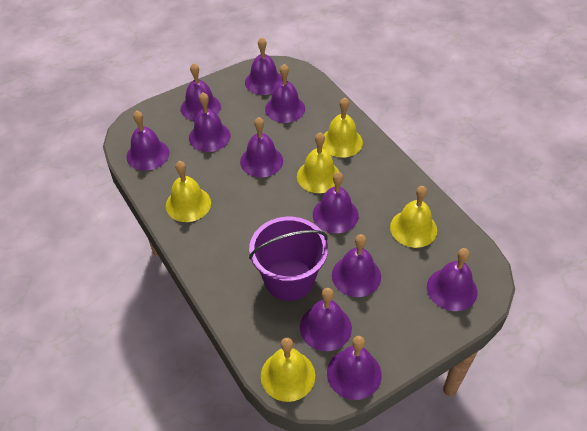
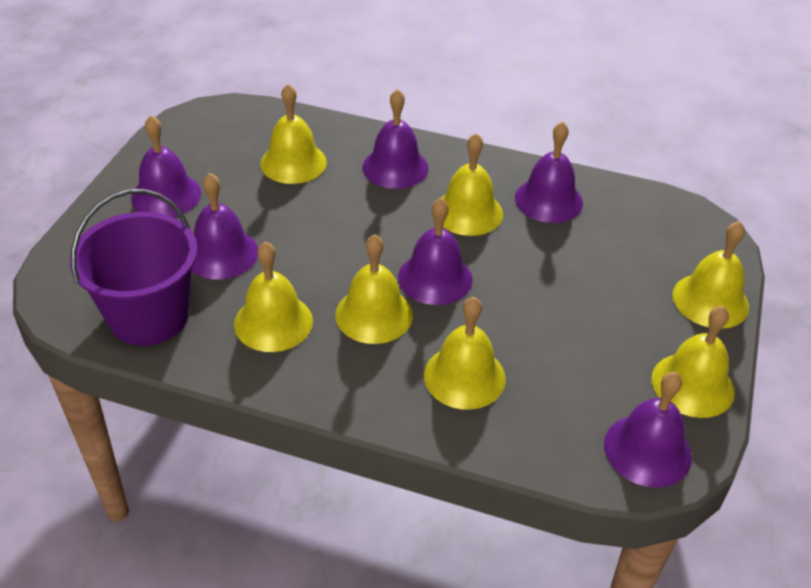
purple bell: 11 -> 6
yellow bell: 5 -> 7

